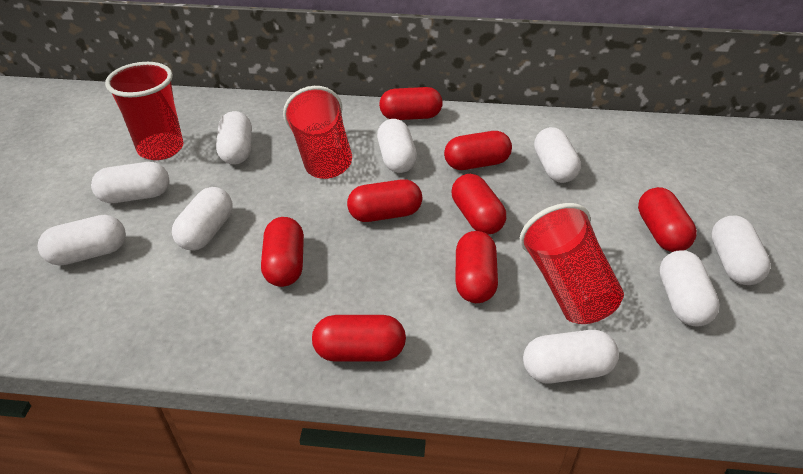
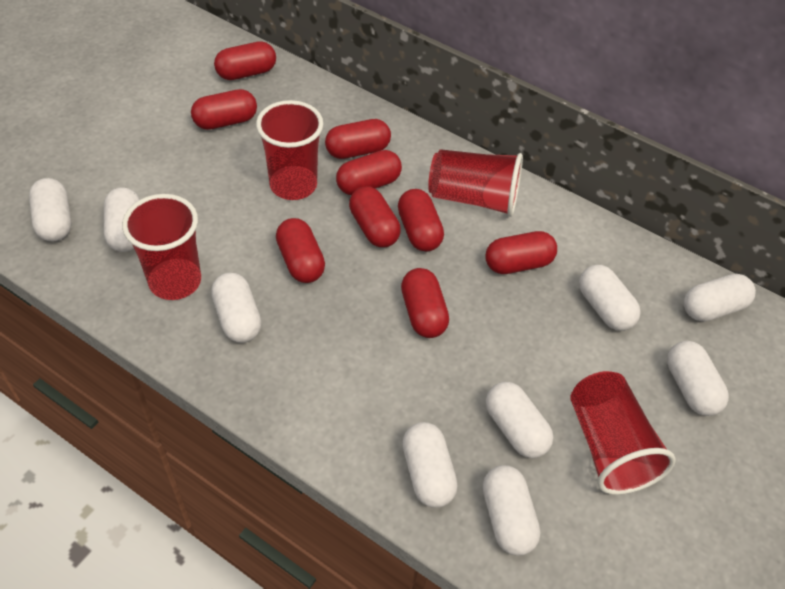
red capsule: 8 -> 9
red cup: 3 -> 4

